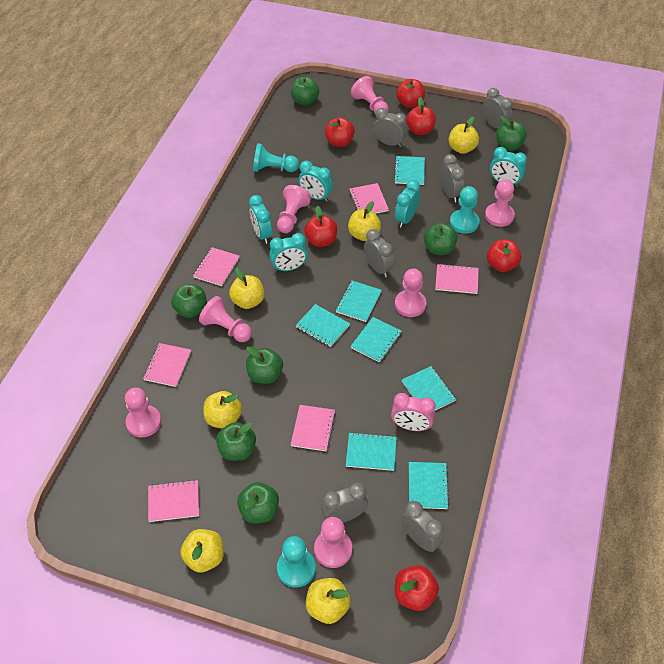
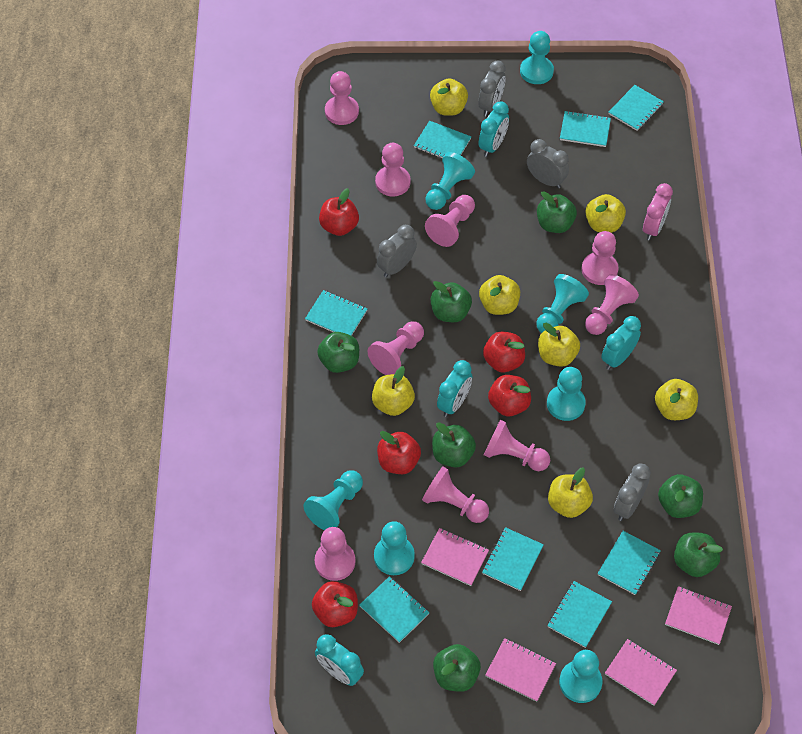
grey clock: 6 -> 4
pink notebook: 6 -> 4
pink pawn: 7 -> 9
red apple: 6 -> 5
turquoise clock: 5 -> 4
turquoise notebook: 7 -> 8
turquoise pawn: 3 -> 7
yellow apple: 6 -> 7

